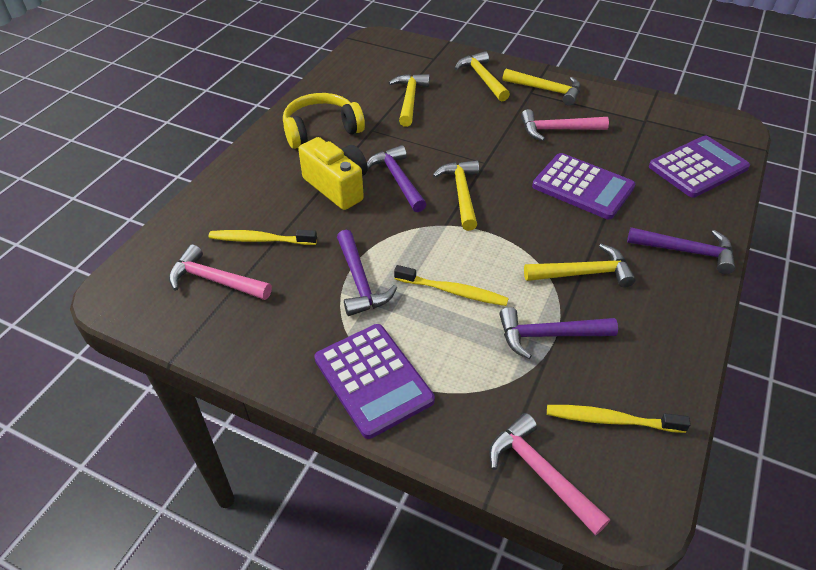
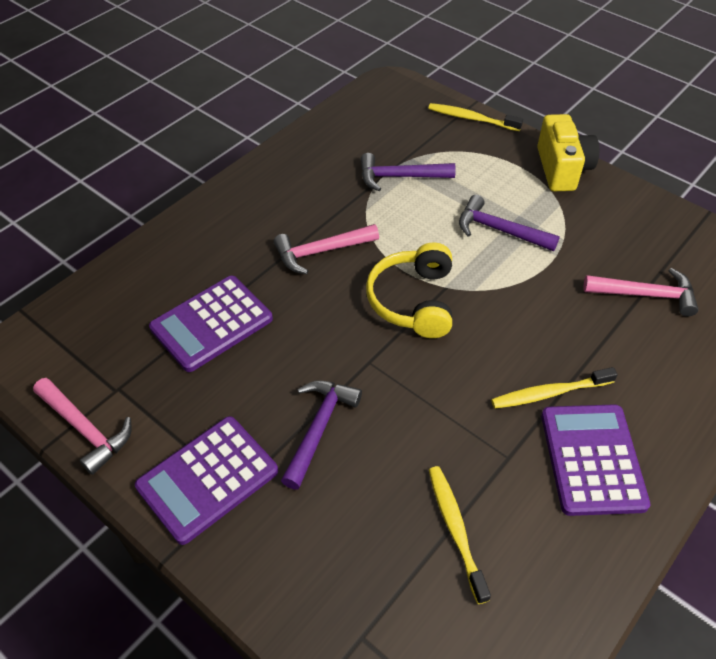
purple hammer: 4 -> 3
yellow hammer: 5 -> 0

